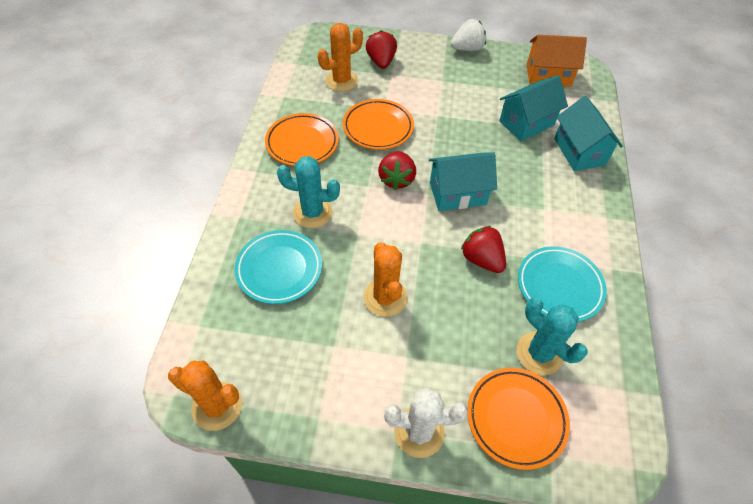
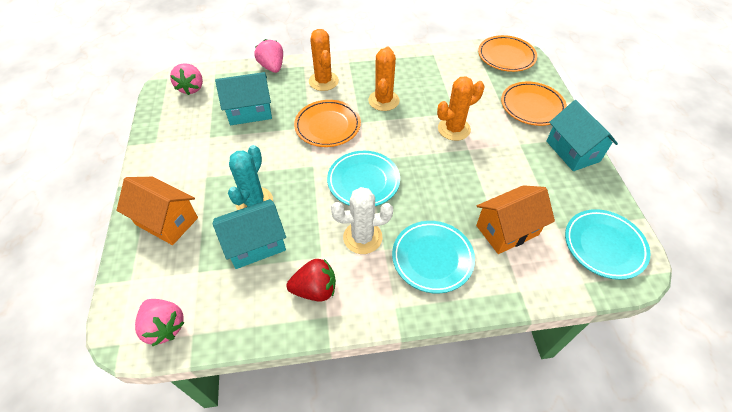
orange house: 1 -> 2
pink strawberry: 0 -> 3
red strawberry: 3 -> 1
turquoise cactus: 2 -> 1
turquoise plate: 2 -> 3
white strawberry: 1 -> 0

